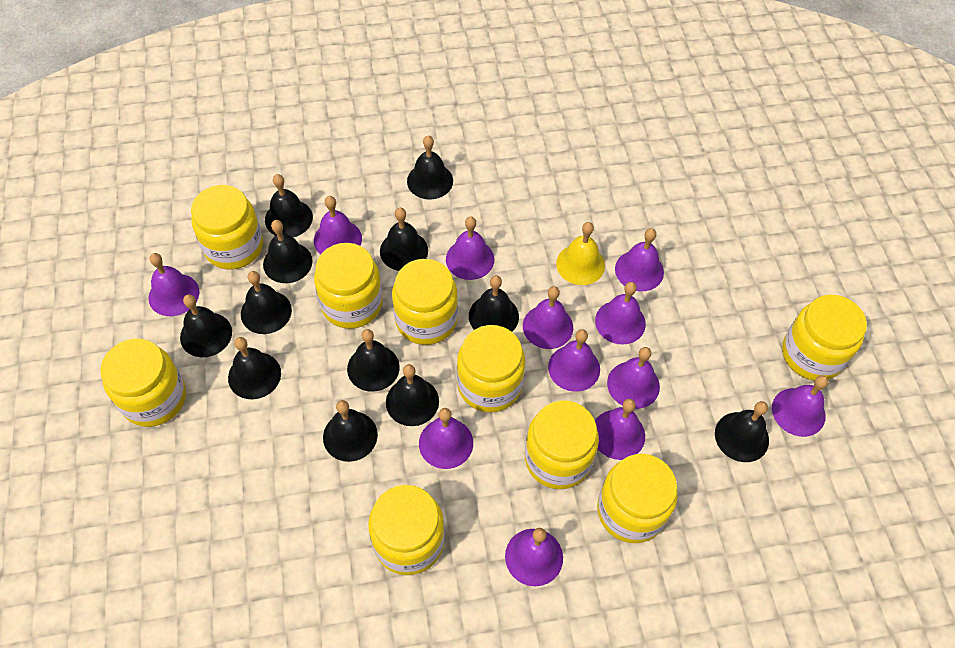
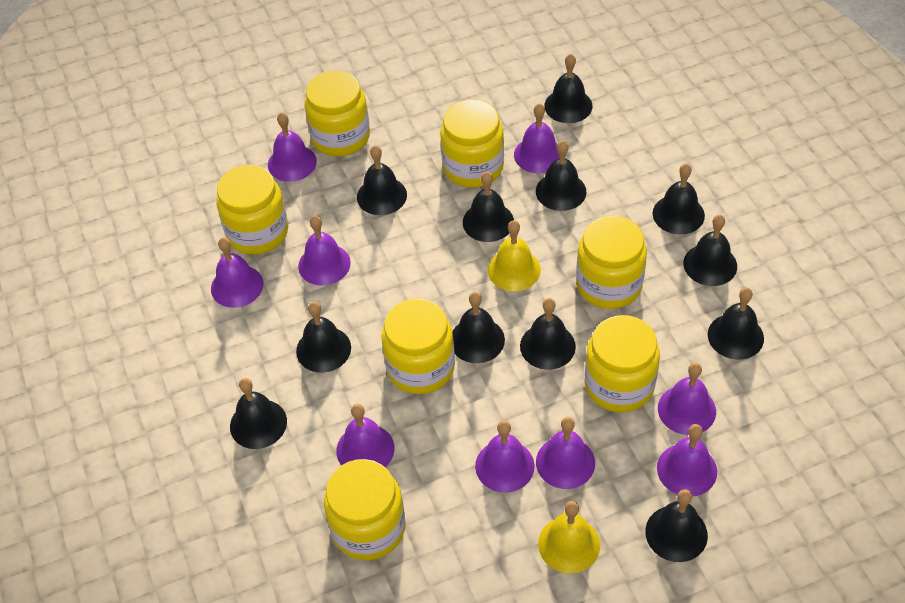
purple bell: 12 -> 9
yellow bell: 1 -> 2
yellow jar: 9 -> 7

